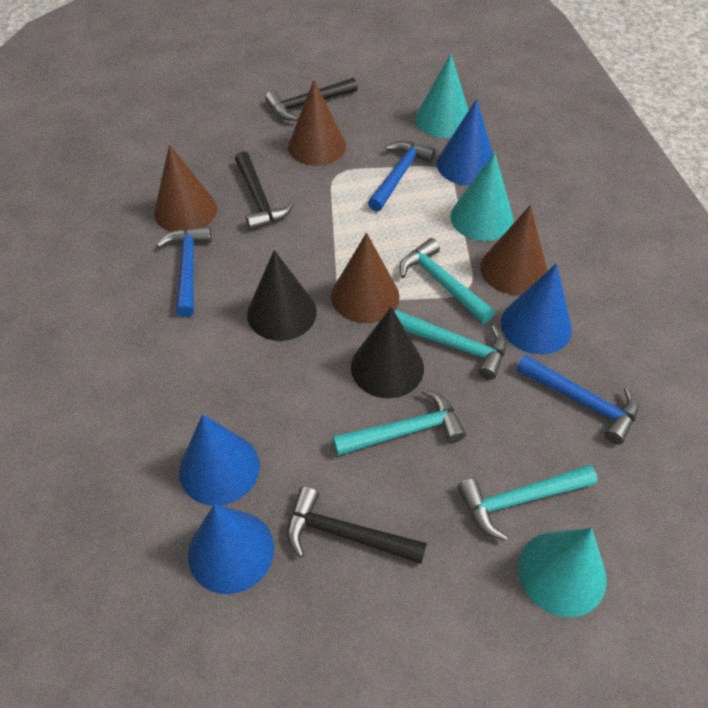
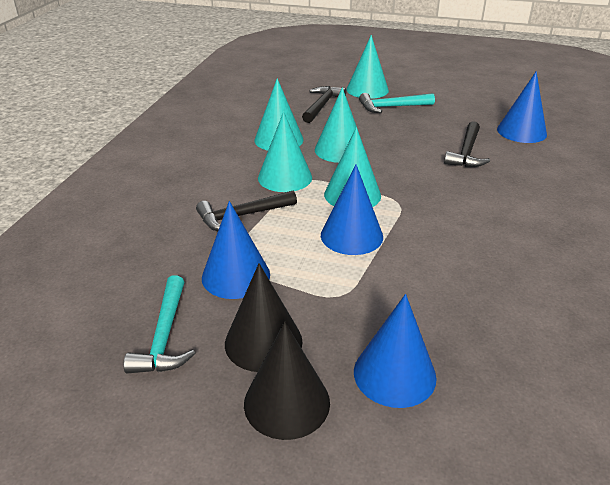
blue hammer: 3 -> 0
brown cone: 4 -> 0
turquoise cone: 3 -> 5
turquoise hammer: 4 -> 2

